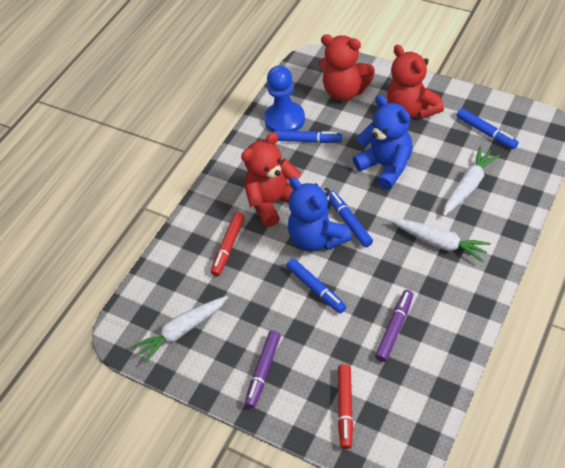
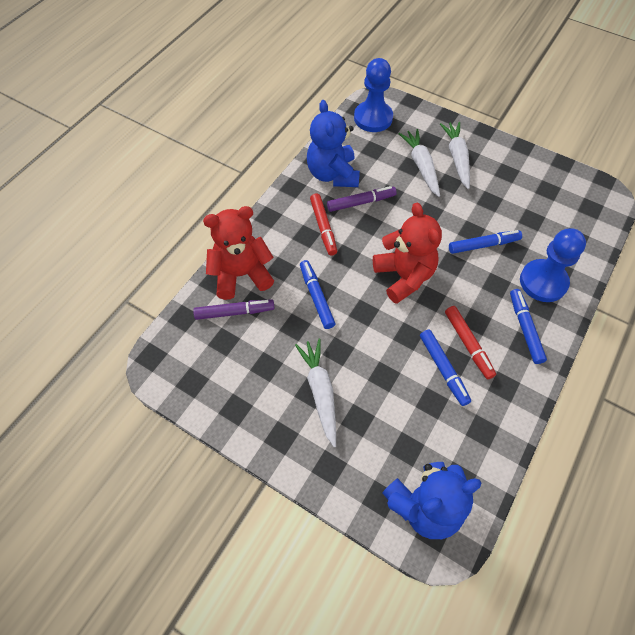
blue pawn: 1 -> 2
red teddy bear: 3 -> 2

